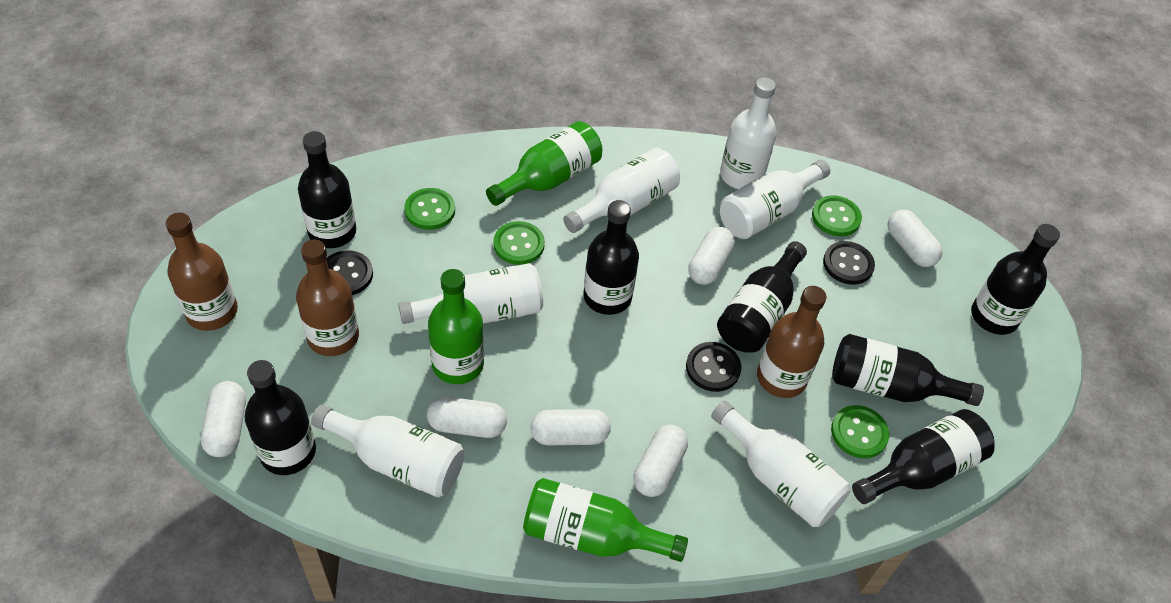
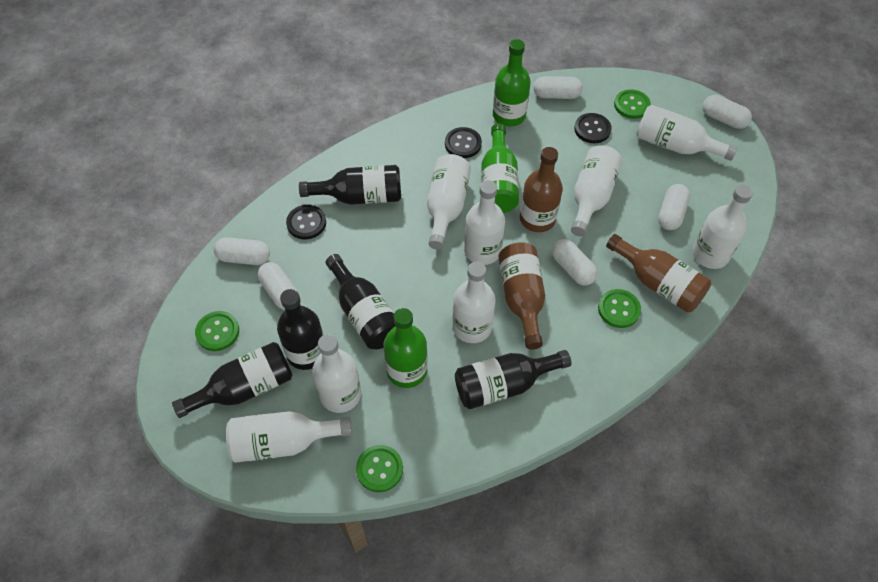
black bottle: 7 -> 5
white bottle: 6 -> 8

